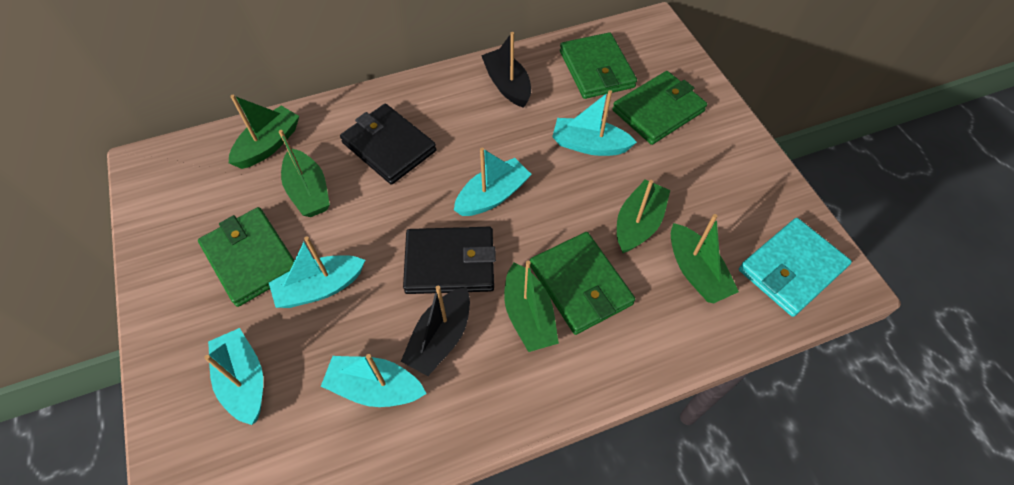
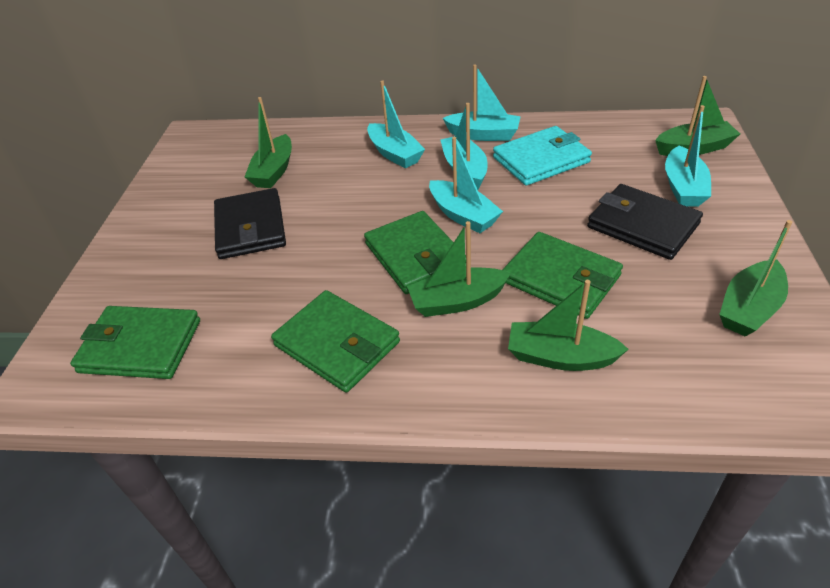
black boat: 2 -> 0

